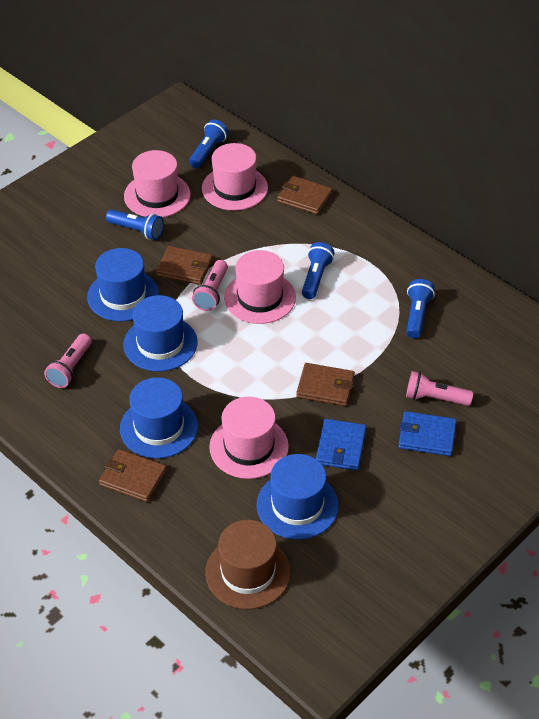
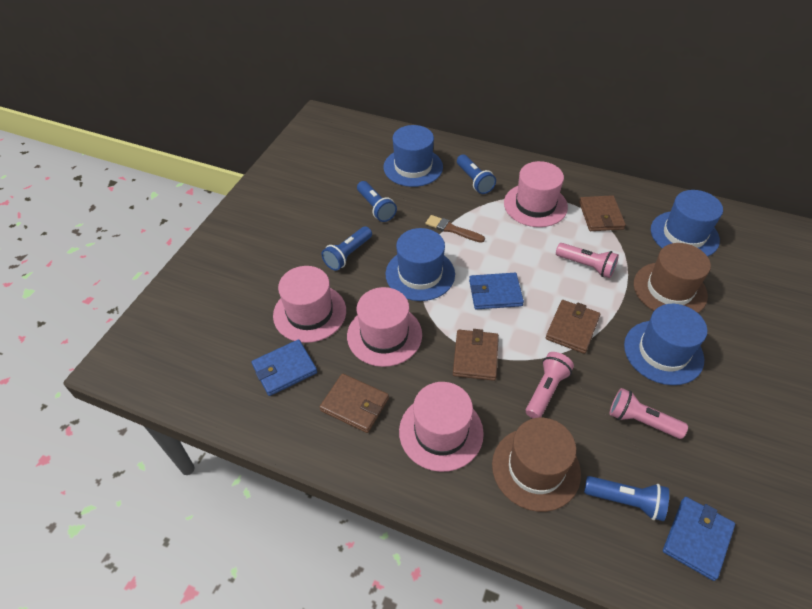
blue wallet: 2 -> 3
brown brush: 0 -> 1
brown hat: 1 -> 2

